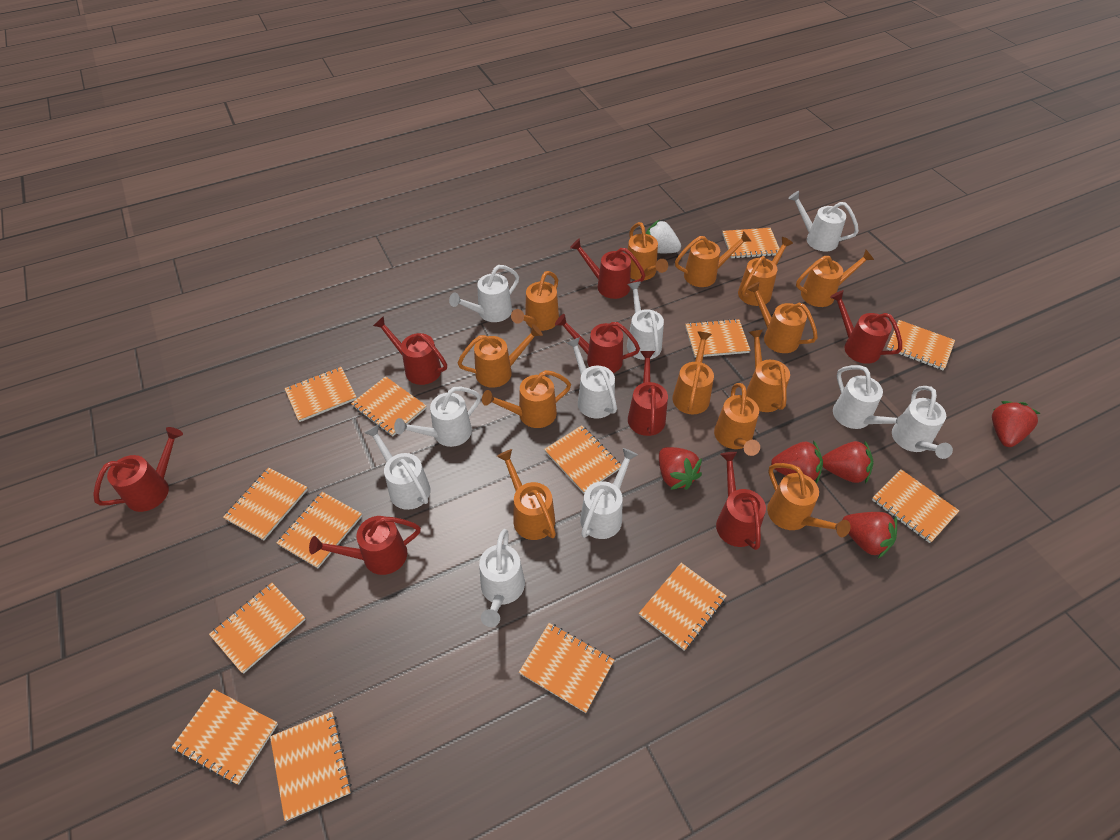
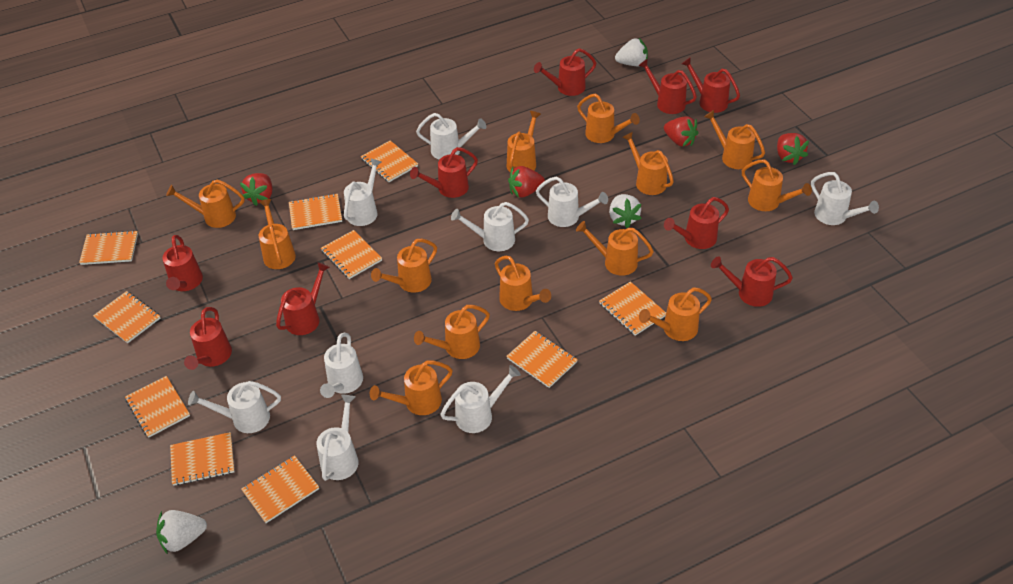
orange notebook: 14 -> 10
red strawberry: 5 -> 4
red watering can: 8 -> 9
white strawberry: 1 -> 3
white watering can: 10 -> 9

